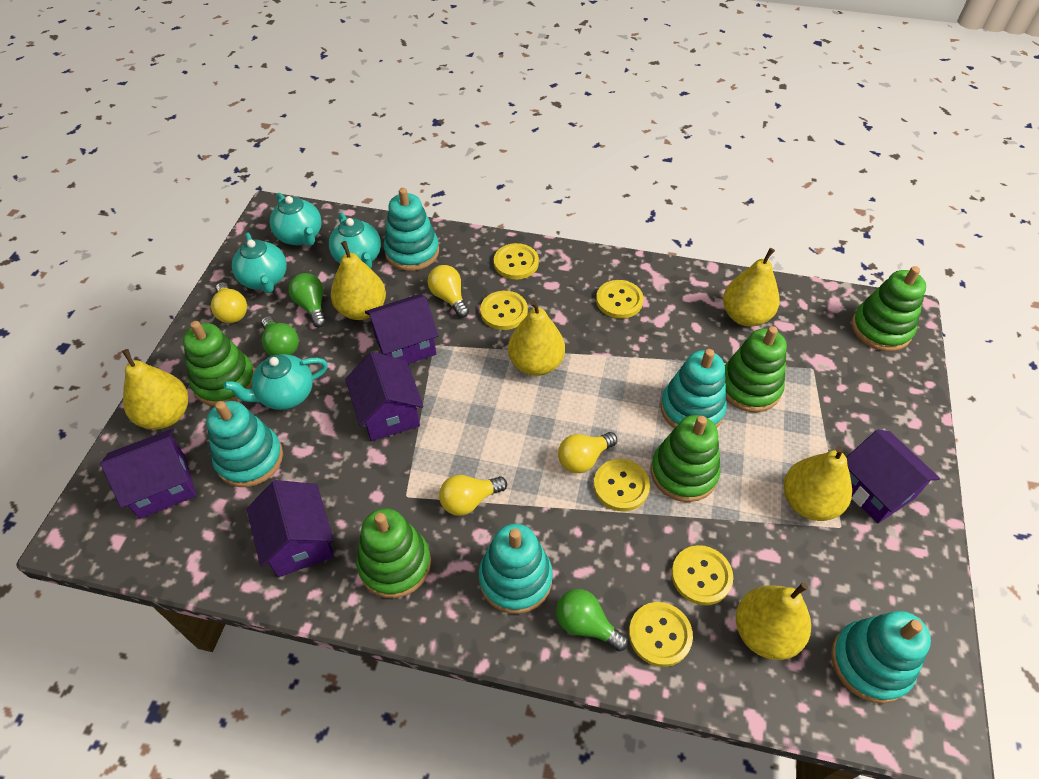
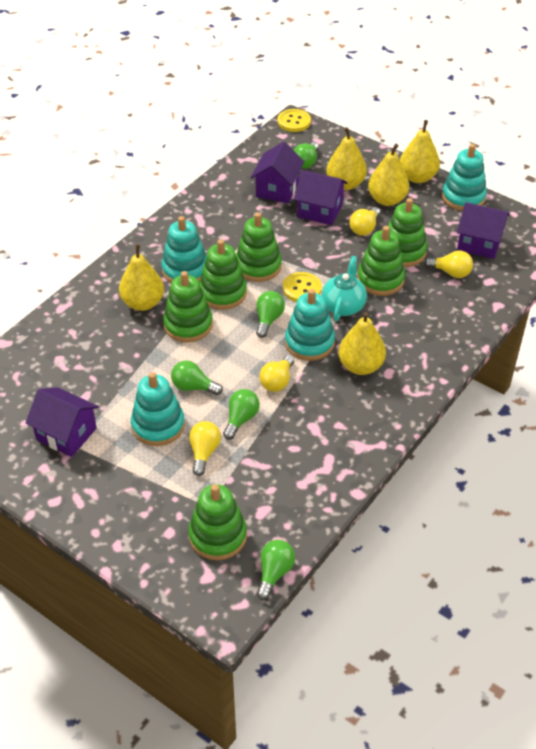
green light bulb: 3 -> 5
green stacking toy: 5 -> 6
purple house: 5 -> 4
turquoise stacking toy: 5 -> 4
turquoise teapot: 4 -> 1
yellow button: 6 -> 2
yellow pear: 6 -> 5

